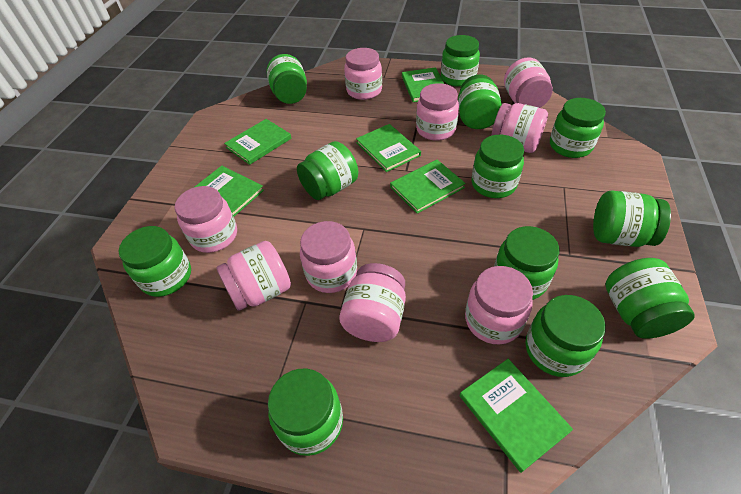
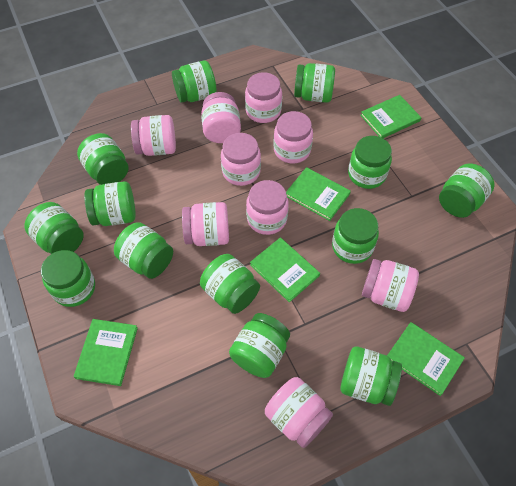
green book: 6 -> 5
green jar: 12 -> 13

